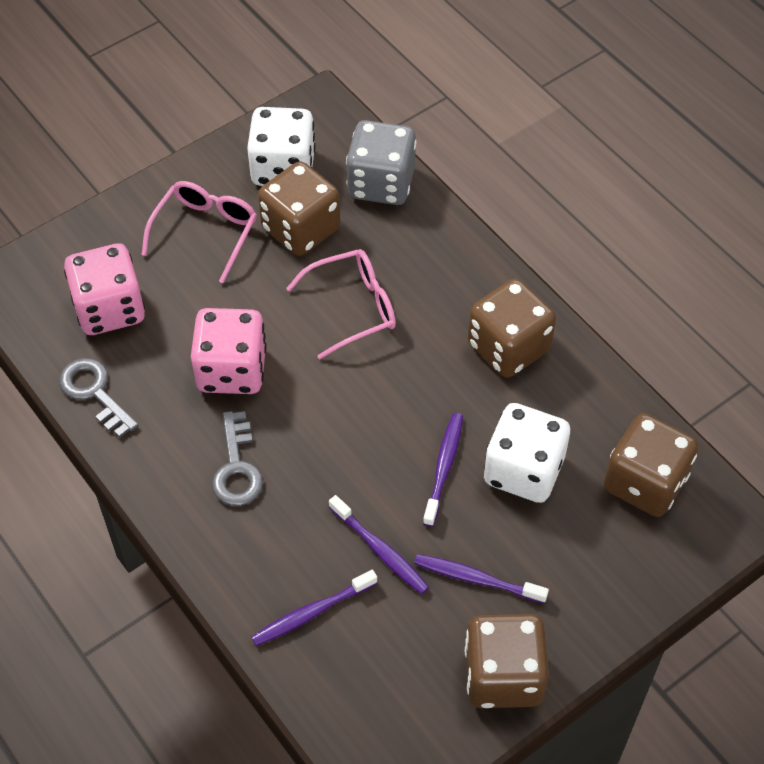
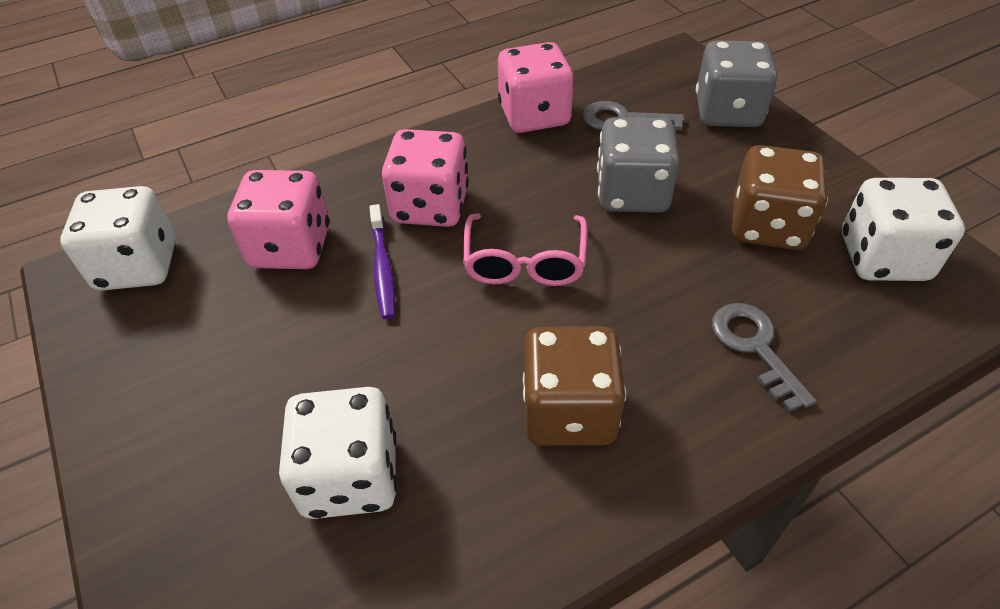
brown dice: 4 -> 2
grey dice: 1 -> 2
pink dice: 2 -> 3
pink glasses: 2 -> 1
purple toothbrush: 4 -> 1
white dice: 2 -> 3

